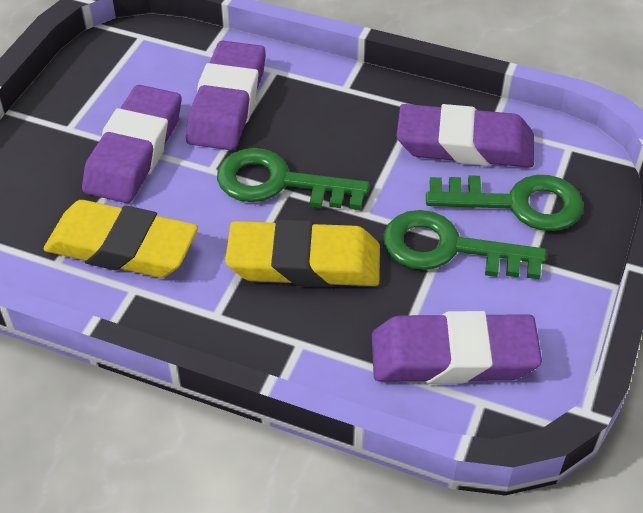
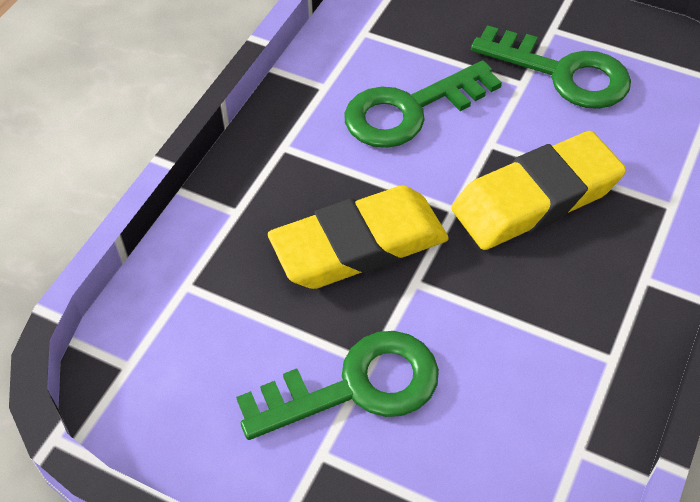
purple eraser: 4 -> 0

